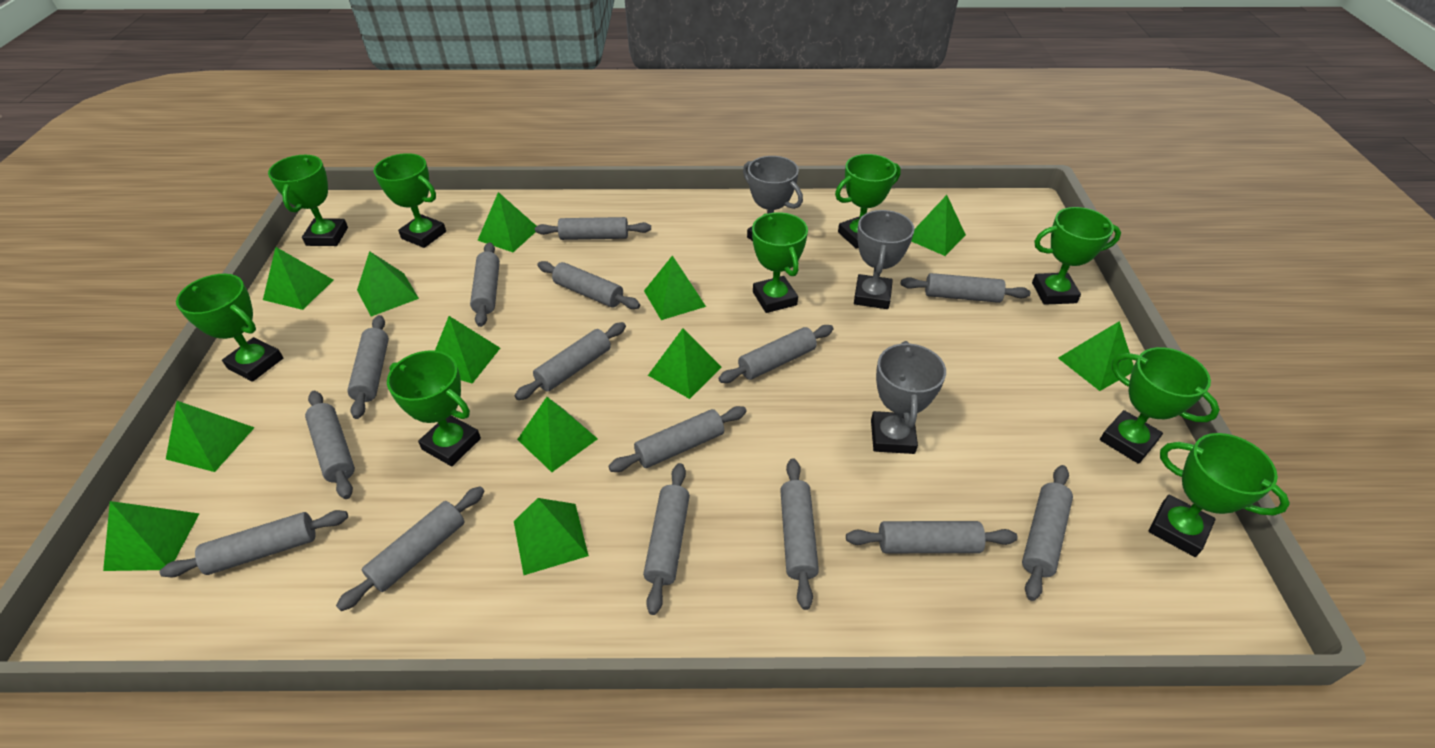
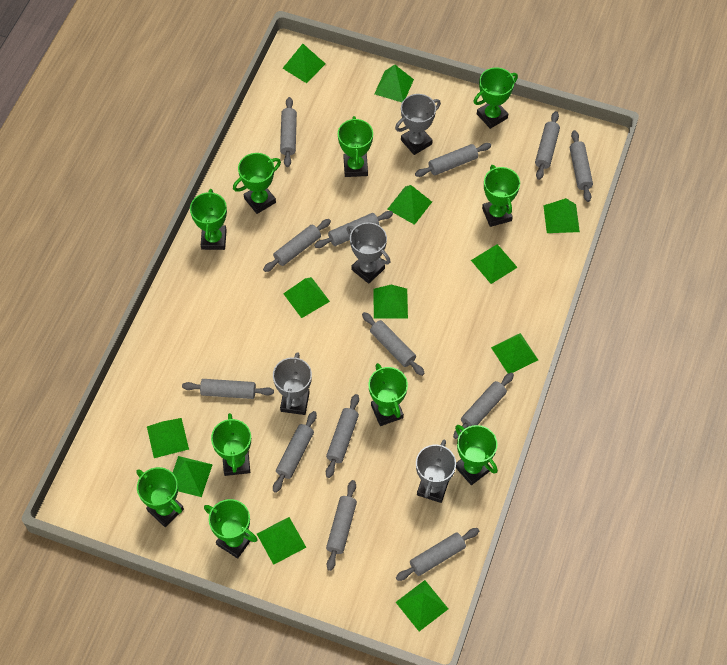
green trophy: 9 -> 10
grey rolling pin: 15 -> 13
grey trophy: 3 -> 4

